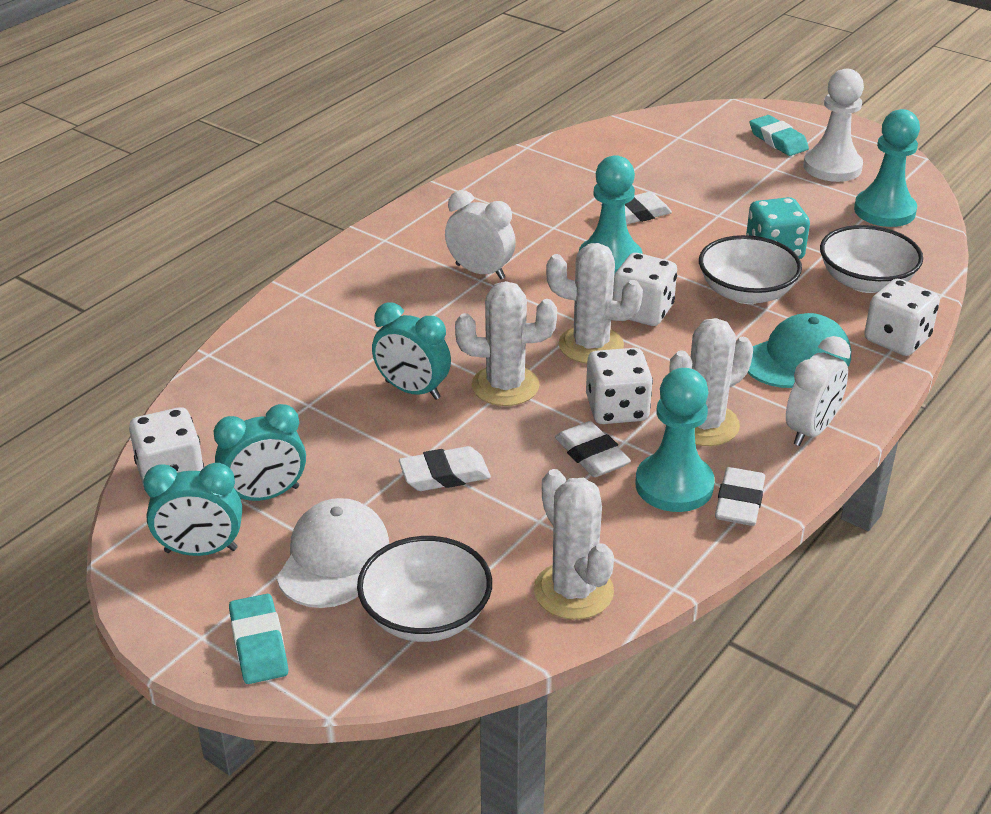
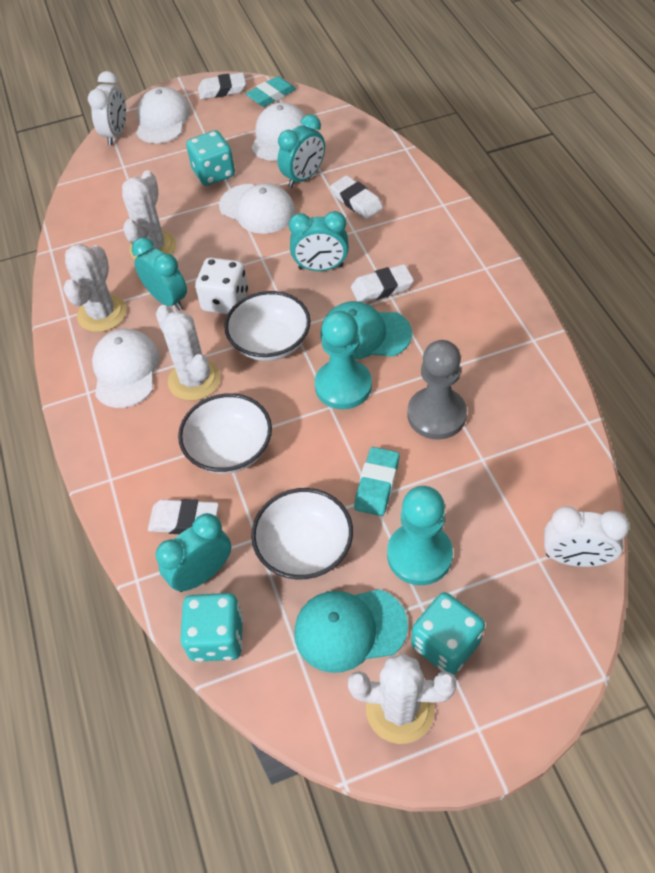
grey pawn: 0 -> 1
turquoise cap: 1 -> 2
turquoise clock: 3 -> 4
turquoise dice: 1 -> 3
turquoise pawn: 3 -> 2
white cap: 1 -> 4
white dice: 4 -> 1
white pawn: 1 -> 0

